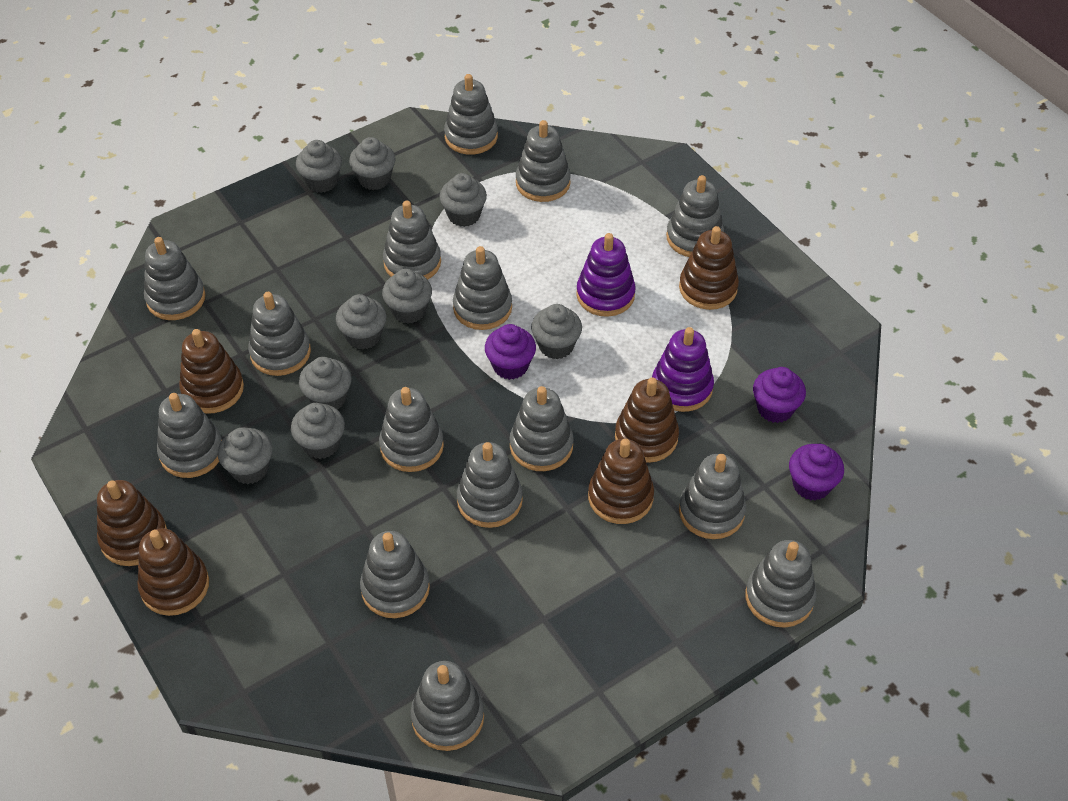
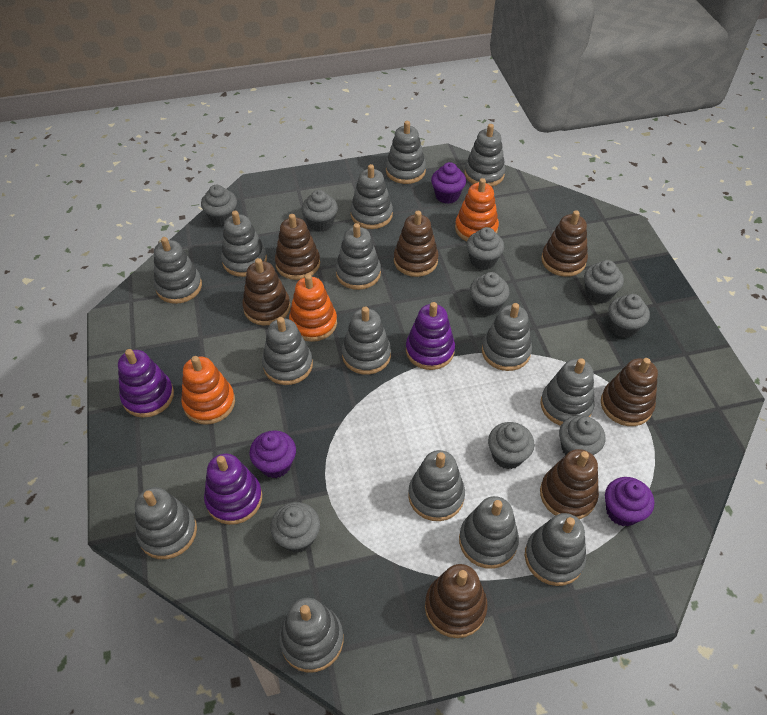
brown stacking toy: 6 -> 7
orange stacking toy: 0 -> 3
purple stacking toy: 2 -> 3

